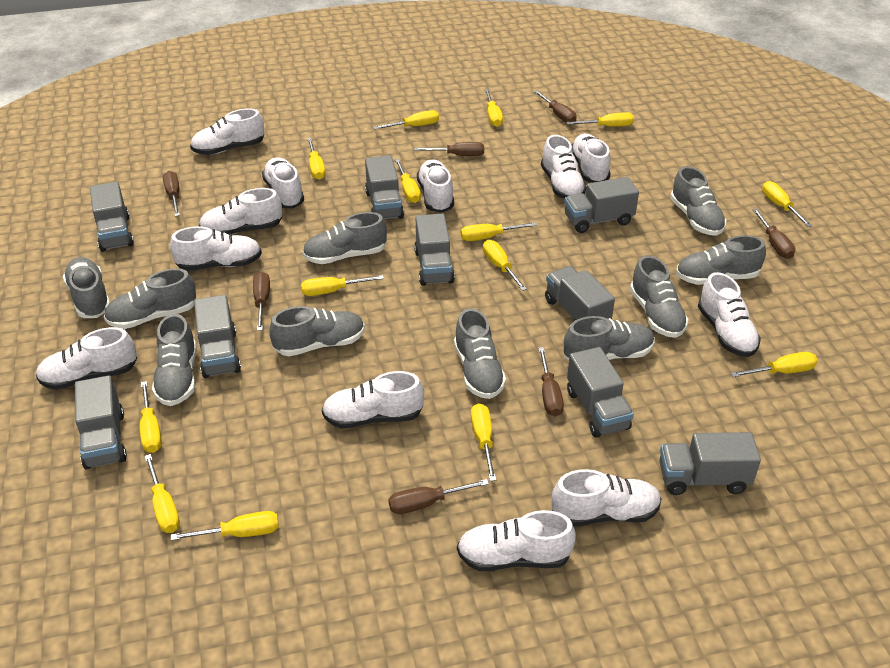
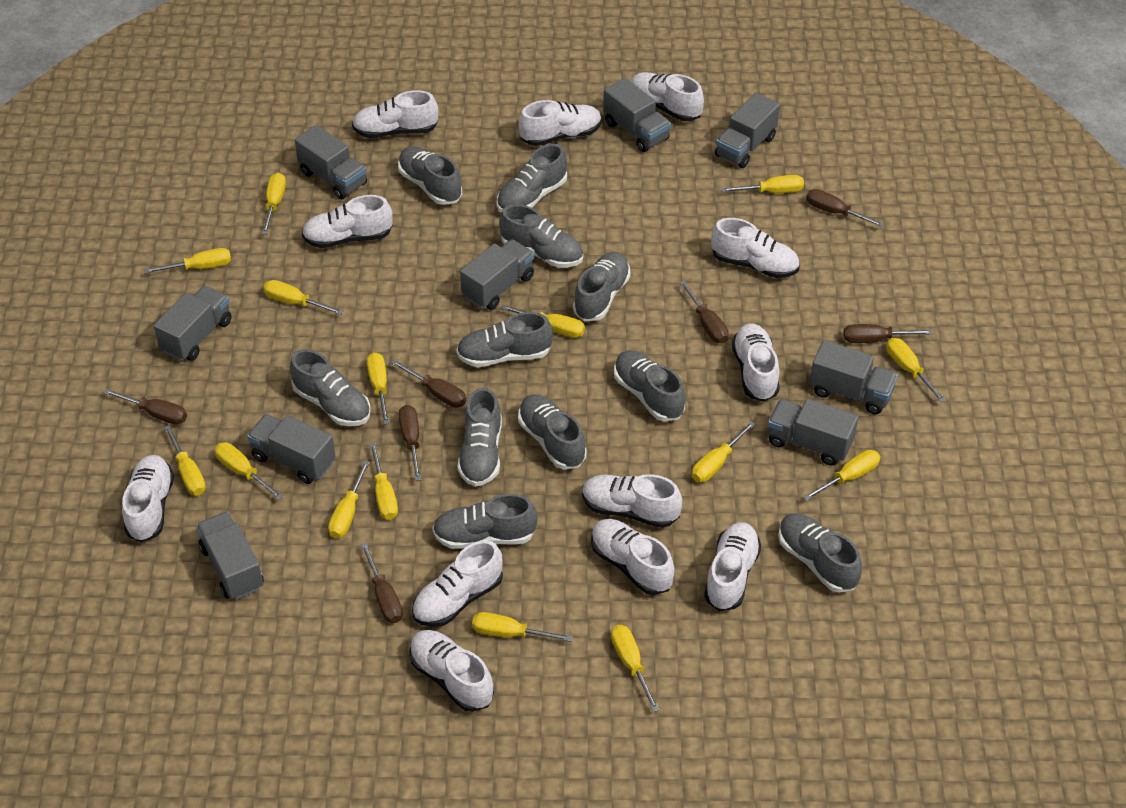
grey shoe: 10 -> 11
yellow screwdriver: 14 -> 15

